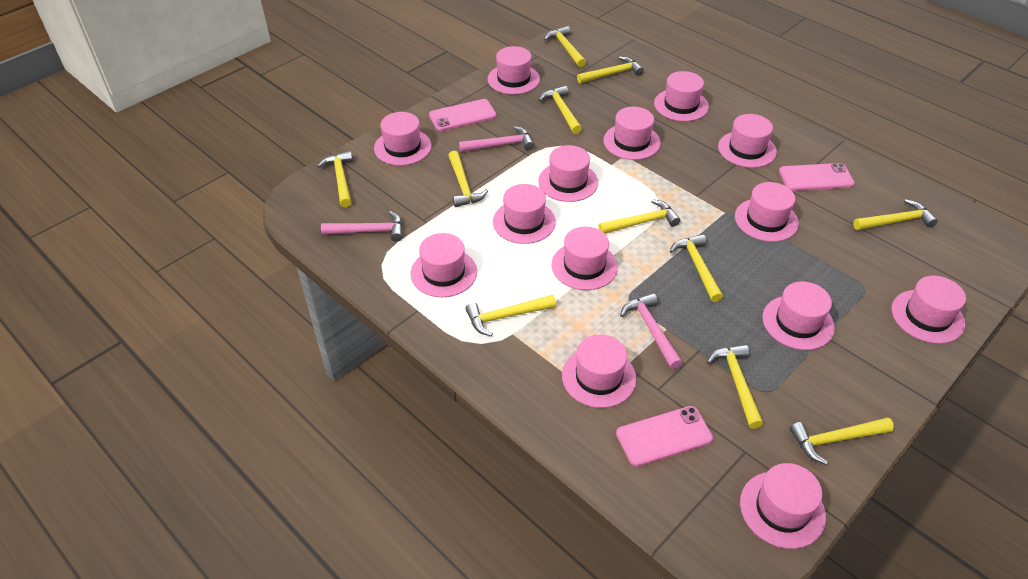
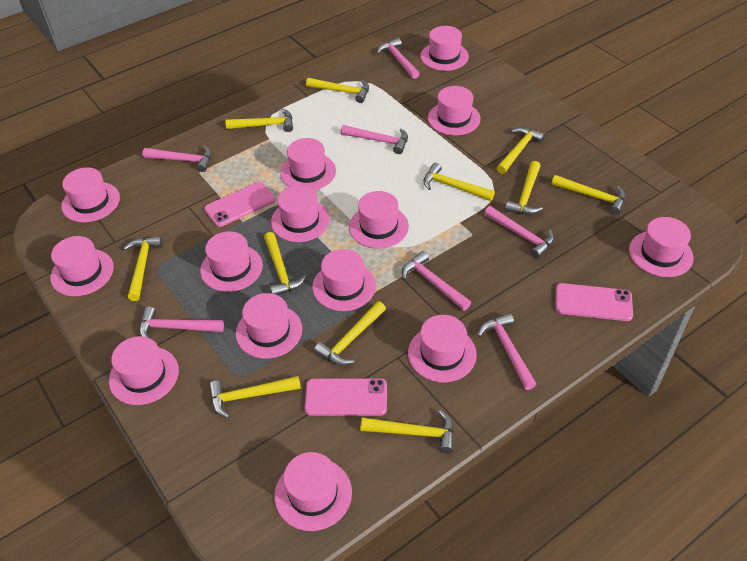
pink hammer: 3 -> 7

